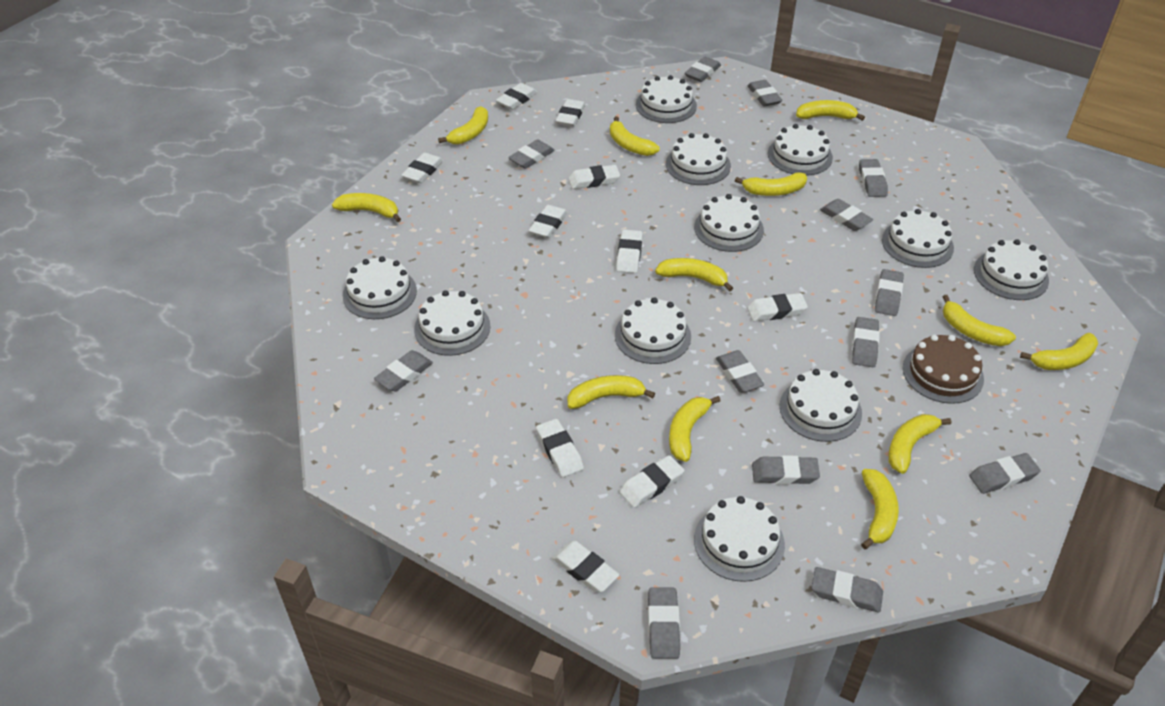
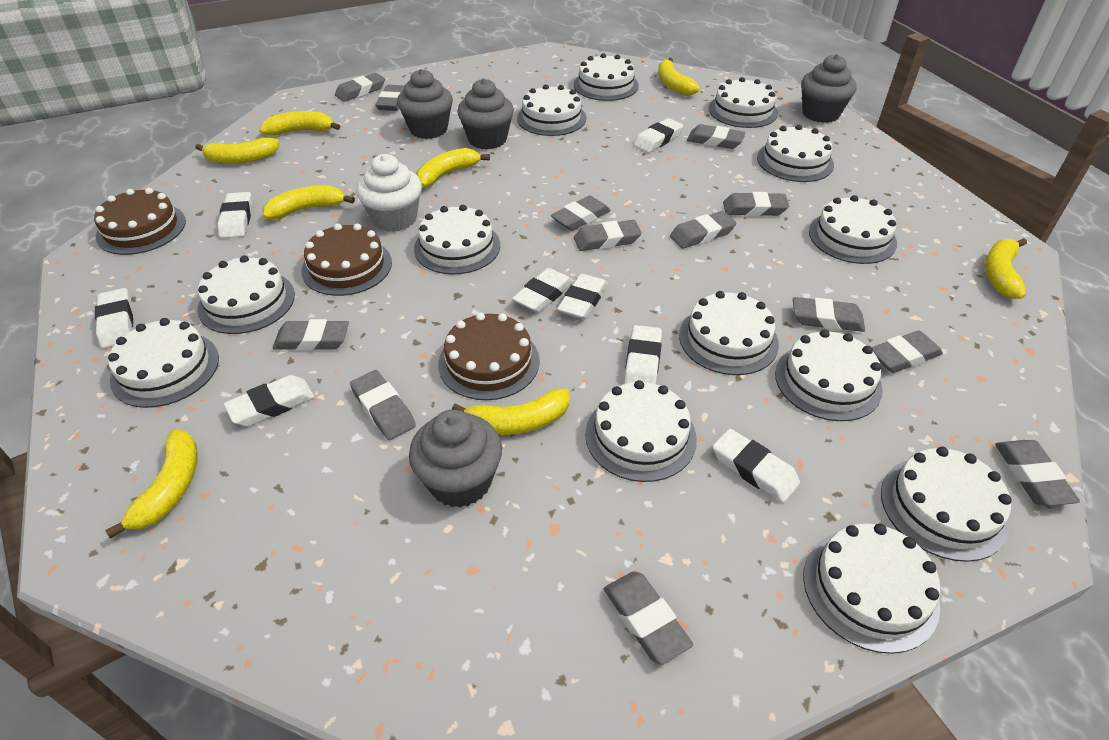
brown cake: 1 -> 3
grey cupcake: 0 -> 4
white cake: 11 -> 13
white cupcake: 0 -> 1
white eraser: 10 -> 8
yellow banana: 12 -> 8

